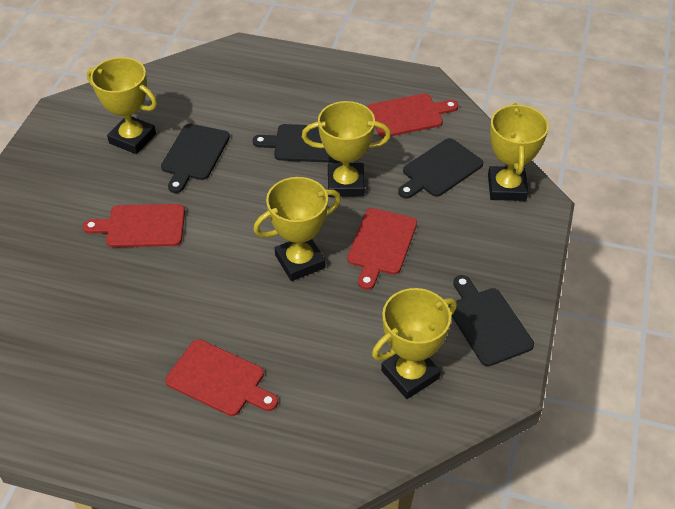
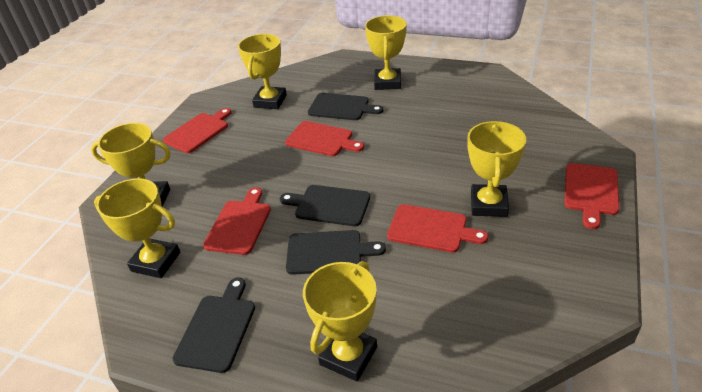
red cutting board: 4 -> 5
yellow trophy: 5 -> 6

